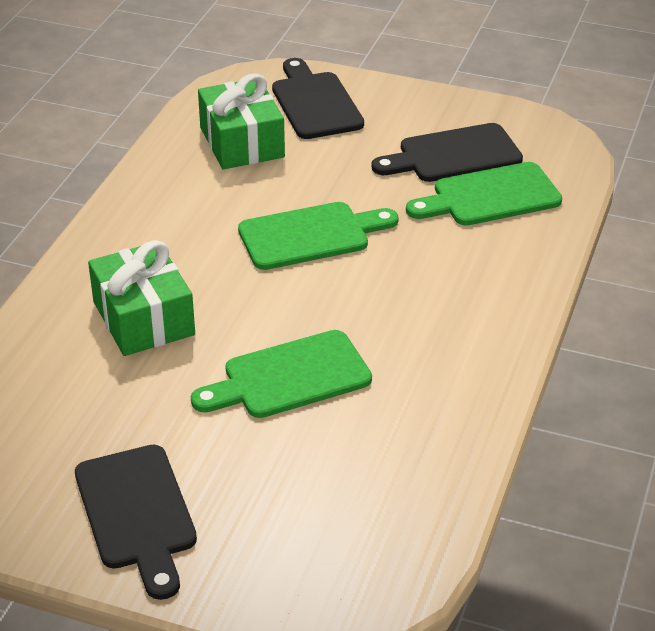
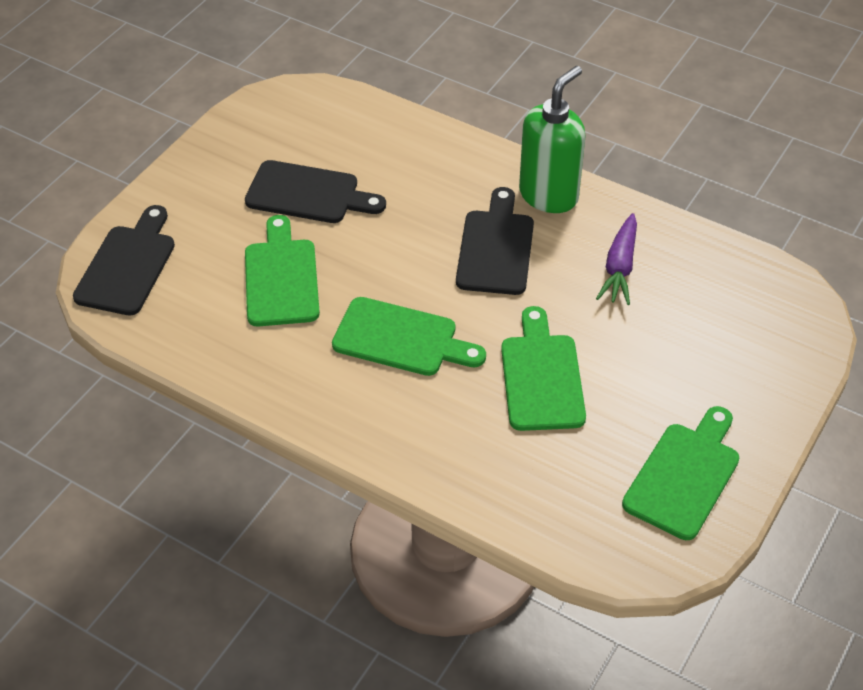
green cutting board: 3 -> 4
green gift: 2 -> 0
green soap dispenser: 0 -> 1
purple carrot: 0 -> 1

